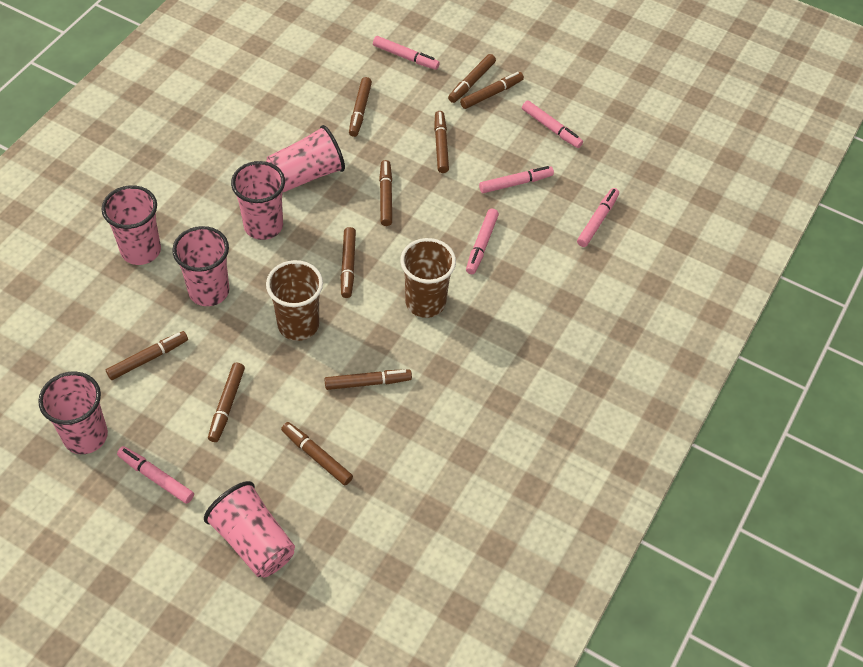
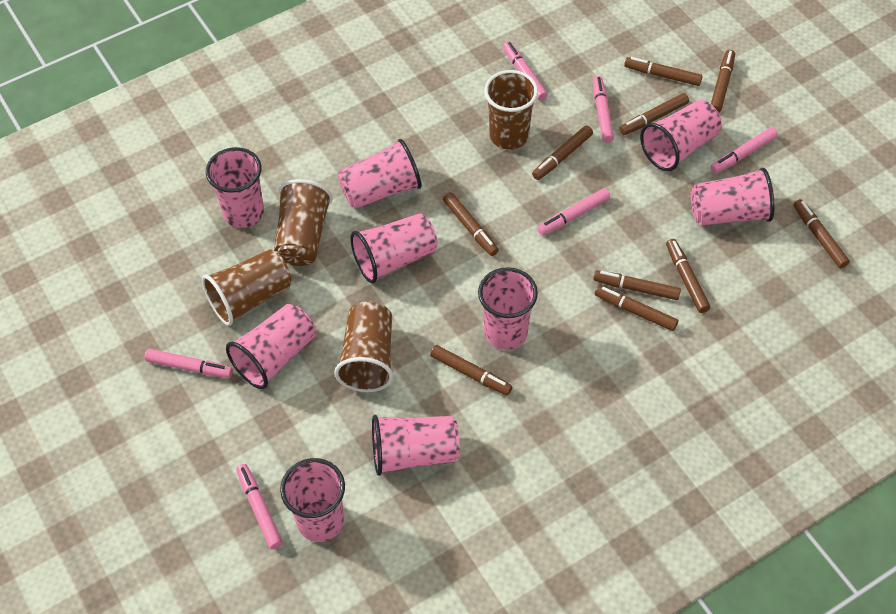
brown cup: 2 -> 4
pink cup: 6 -> 9

